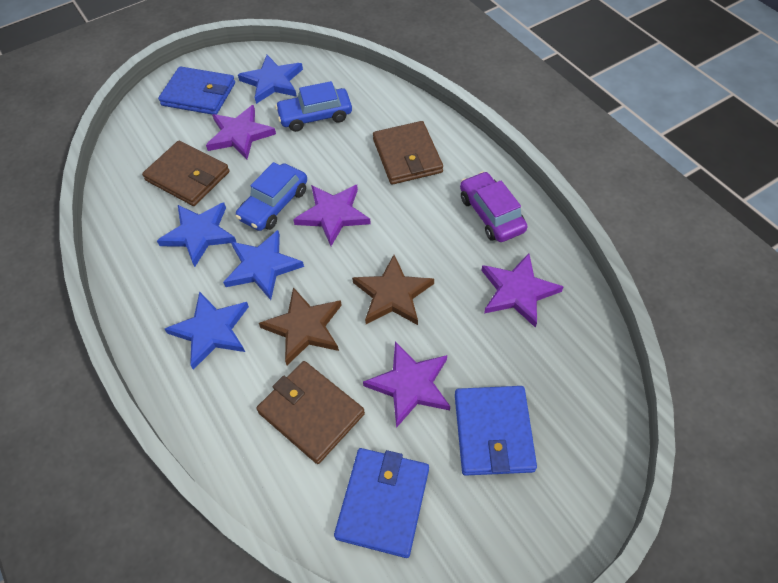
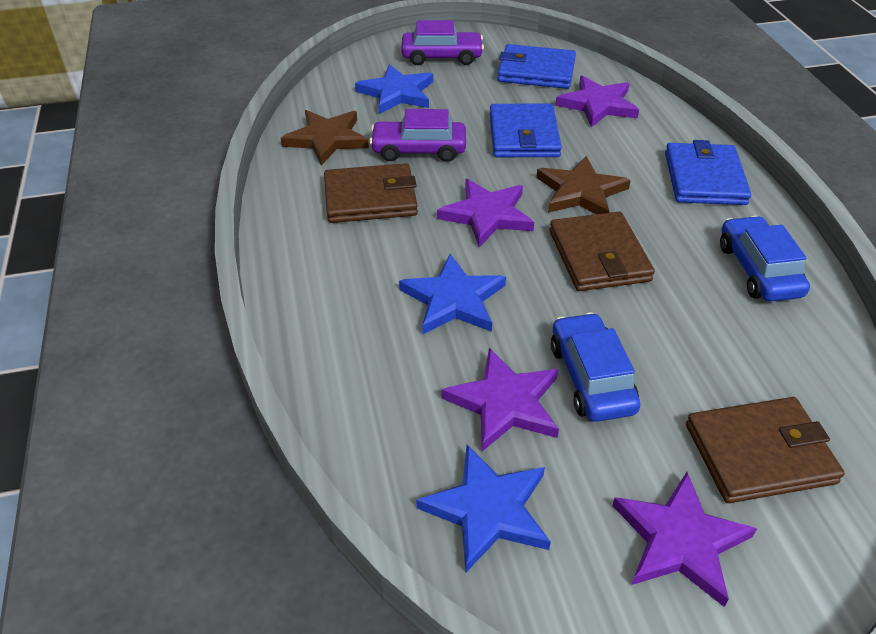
blue star: 4 -> 3
purple car: 1 -> 2

